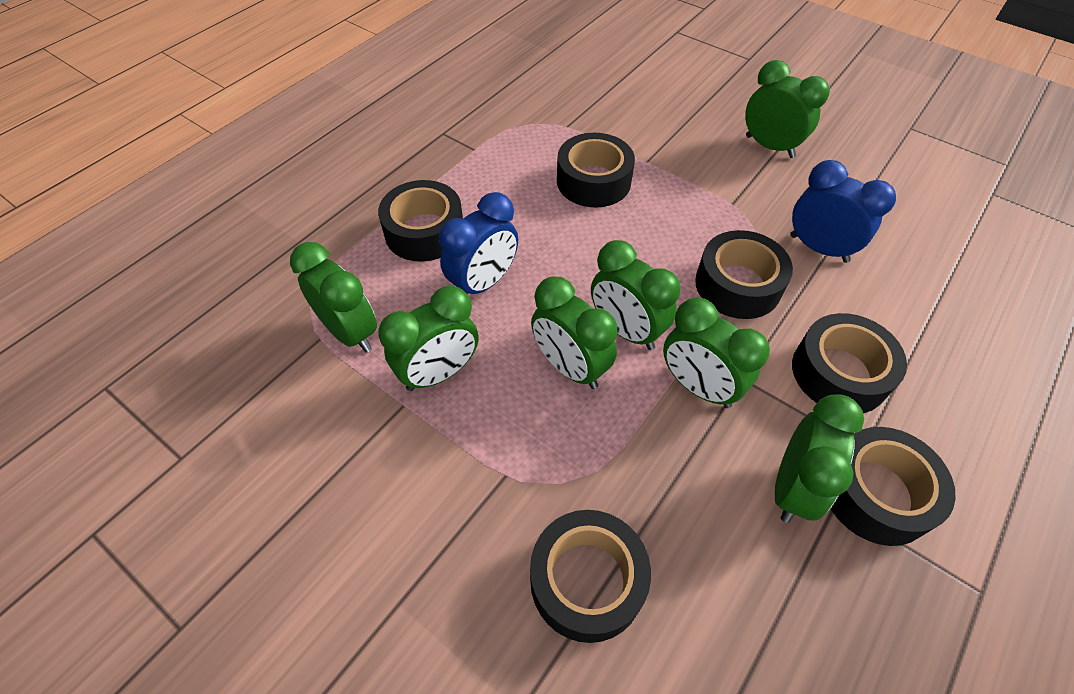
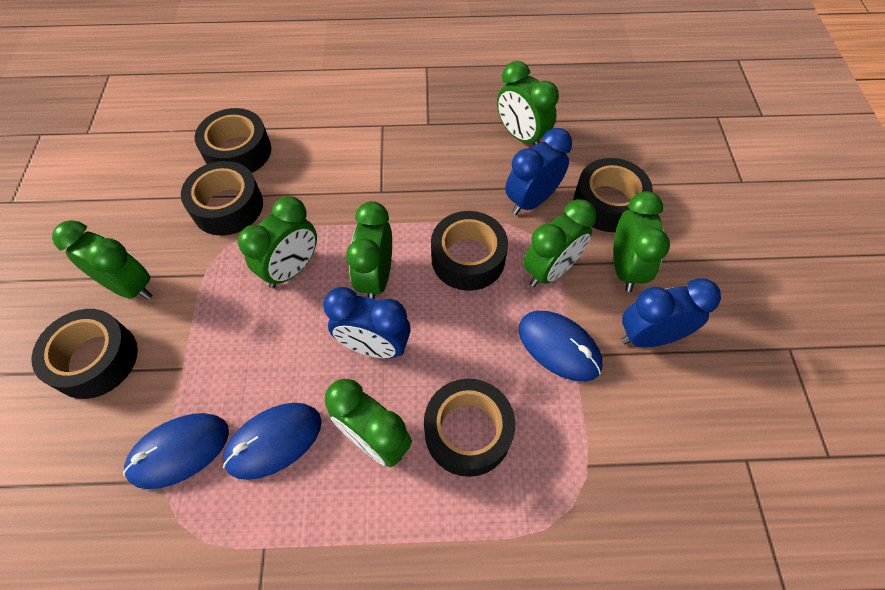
blue clock: 2 -> 3
blue mouse: 0 -> 3

